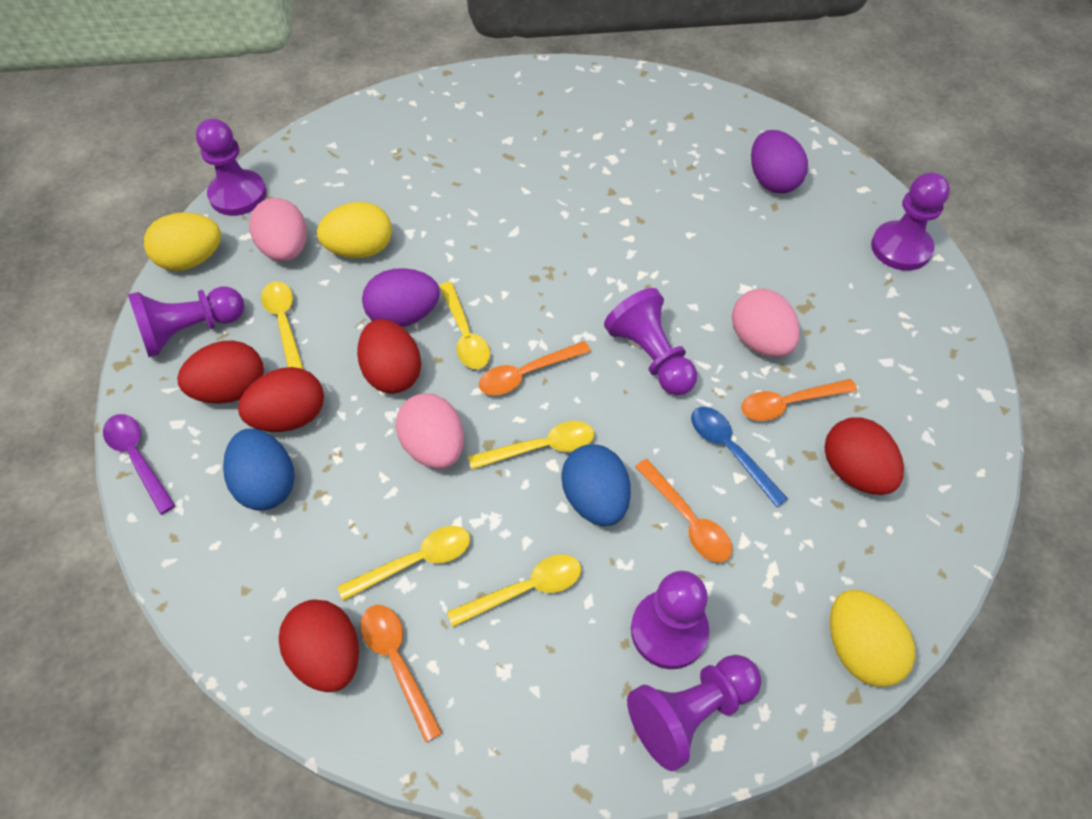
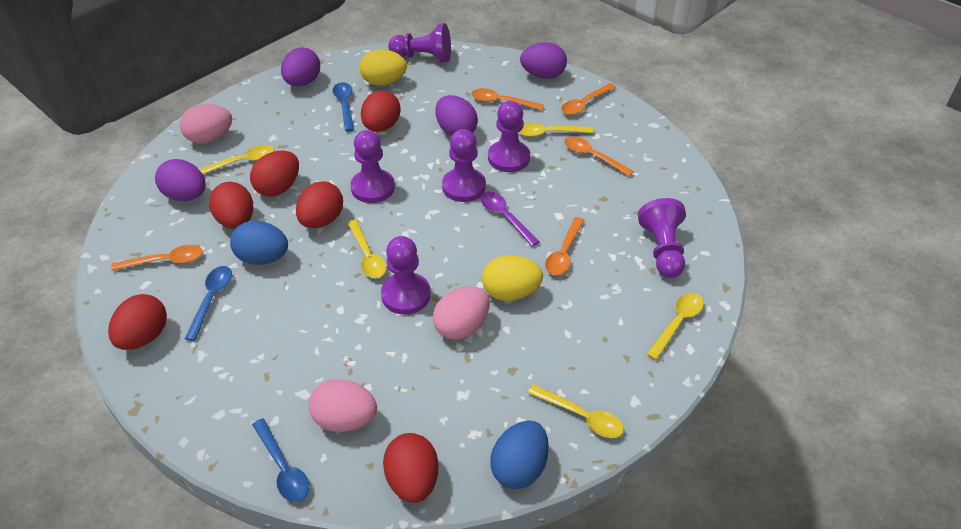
blue spoon: 1 -> 3
orange spoon: 4 -> 5
purple egg: 2 -> 4
red egg: 5 -> 6
yellow egg: 3 -> 2

